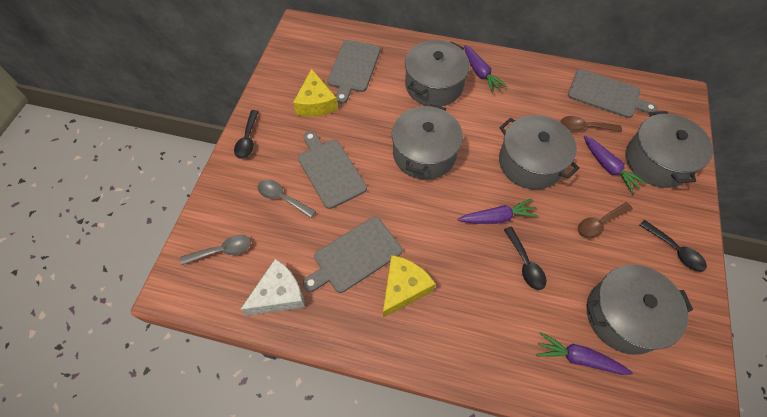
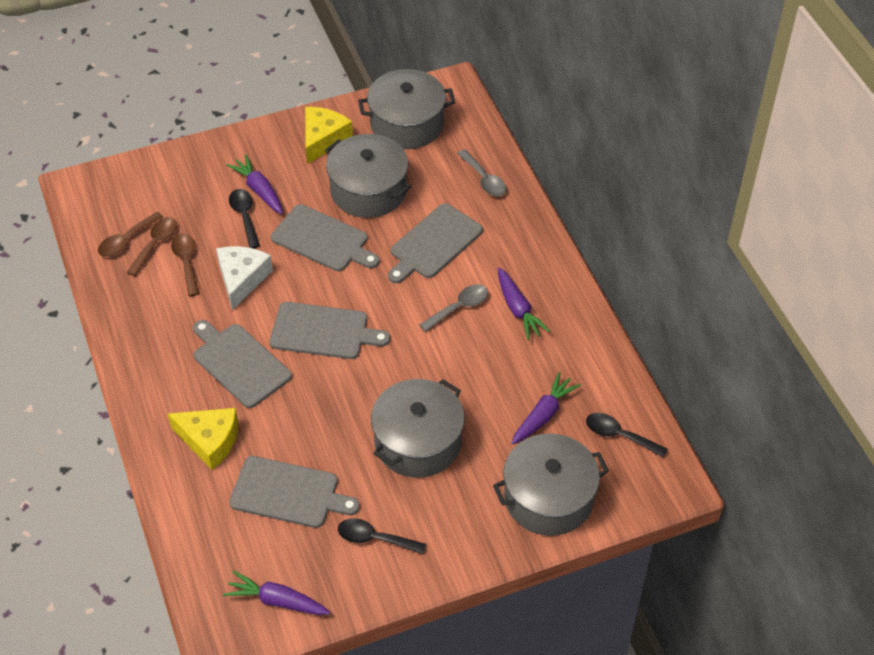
brown spoon: 2 -> 3
grey cutting board: 4 -> 5
grey pot: 5 -> 4

